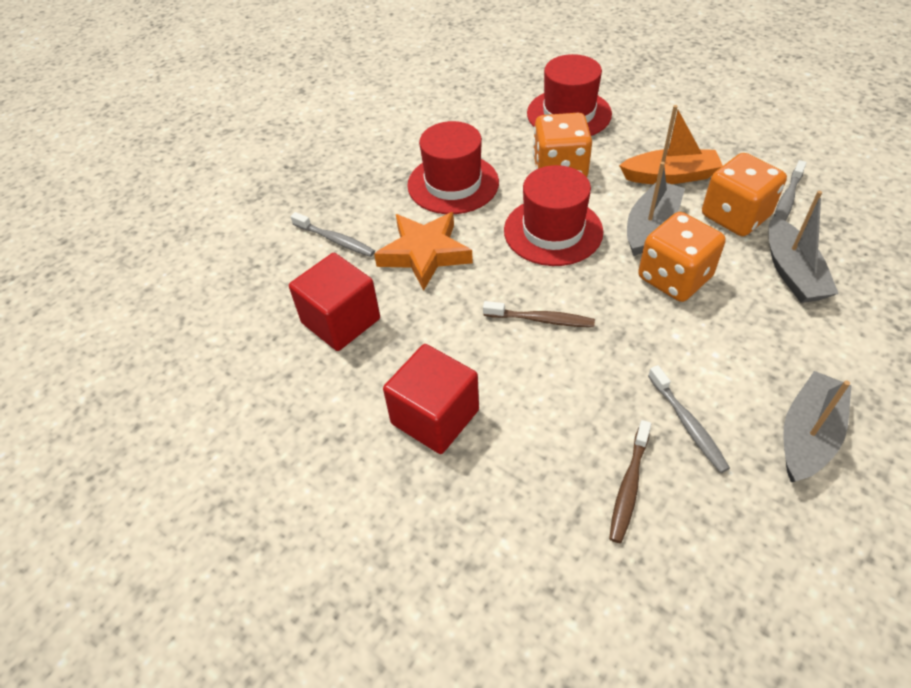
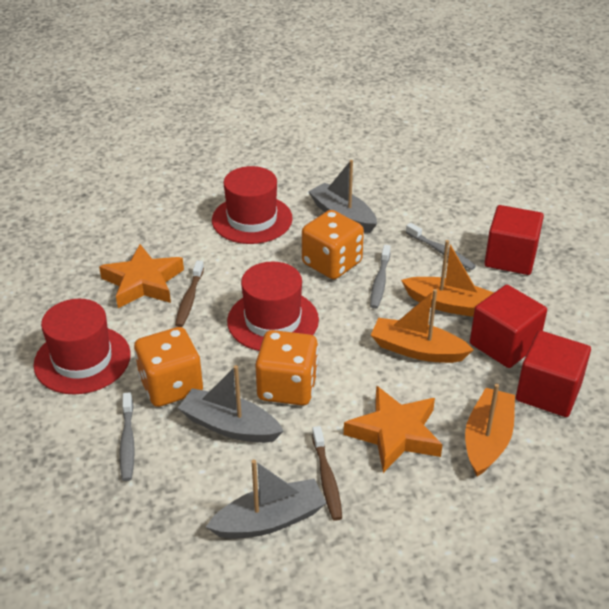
orange boat: 1 -> 3
orange star: 1 -> 2
red cube: 2 -> 3

